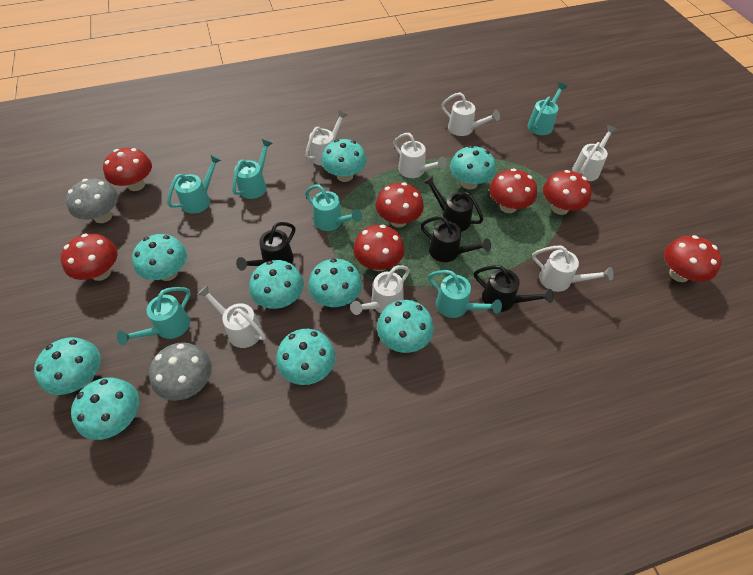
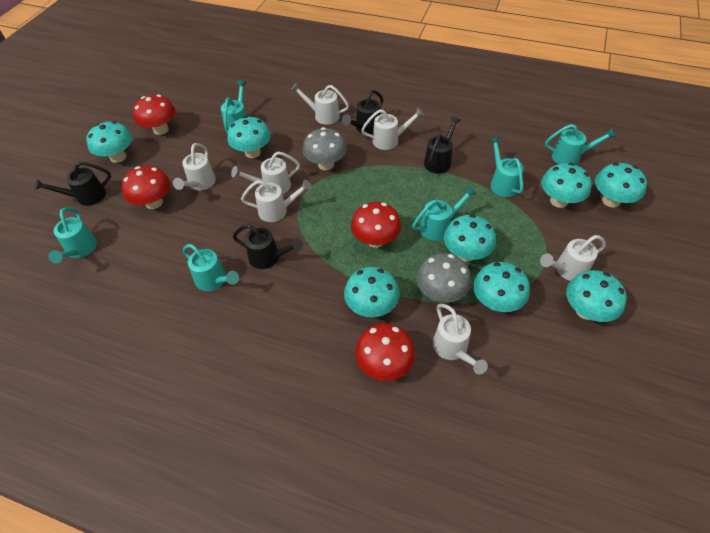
red mushroom: 7 -> 4
turquoise mushroom: 9 -> 8

